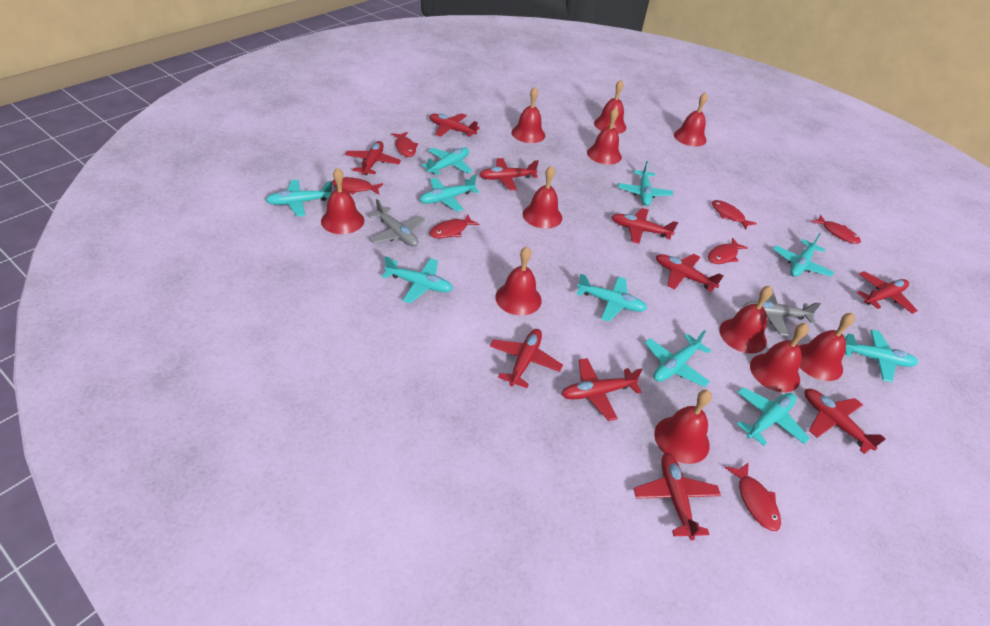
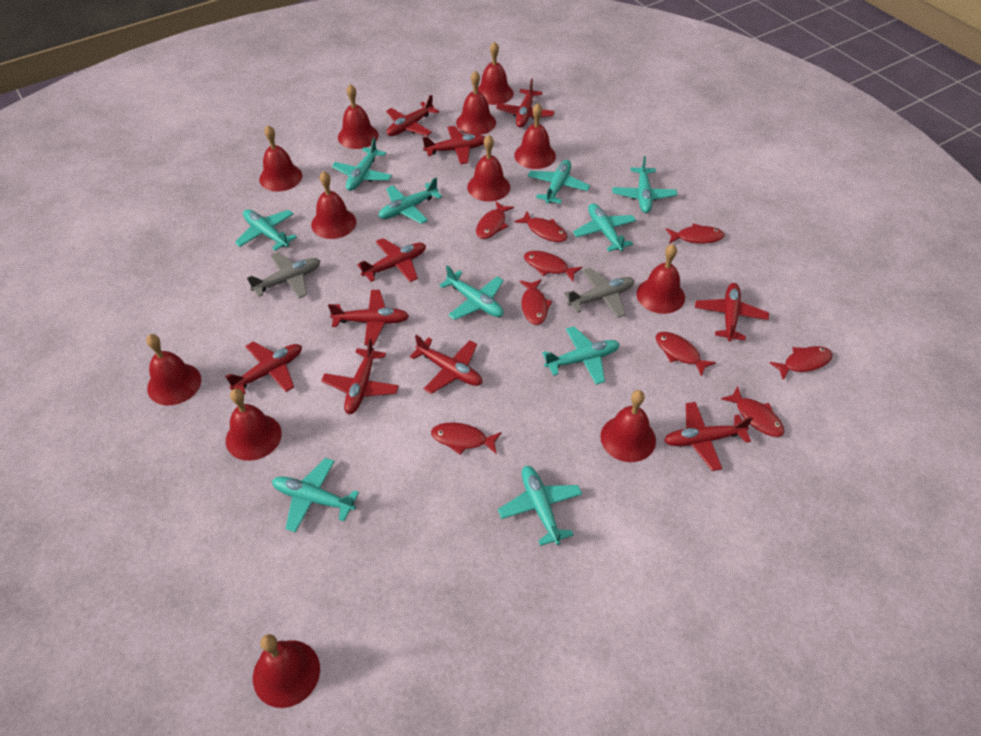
red bell: 11 -> 12
red fish: 7 -> 9

